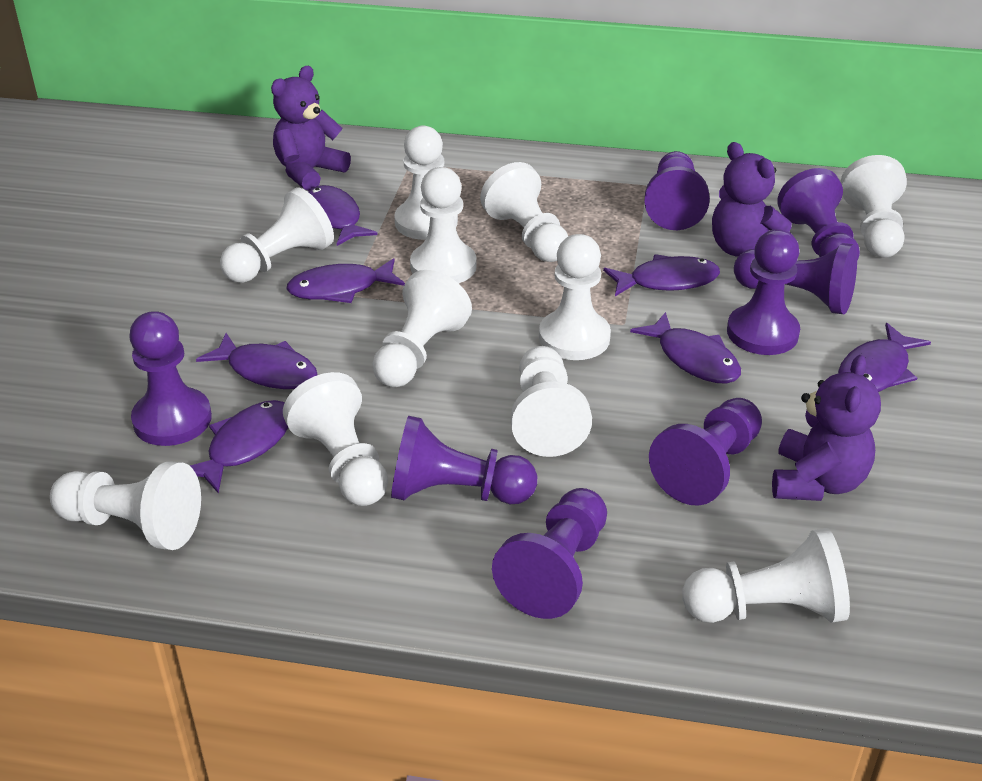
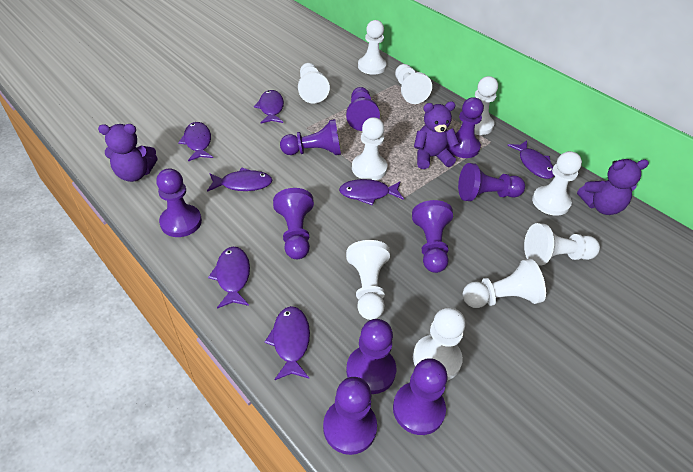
purple pawn: 8 -> 10
white pawn: 11 -> 10

